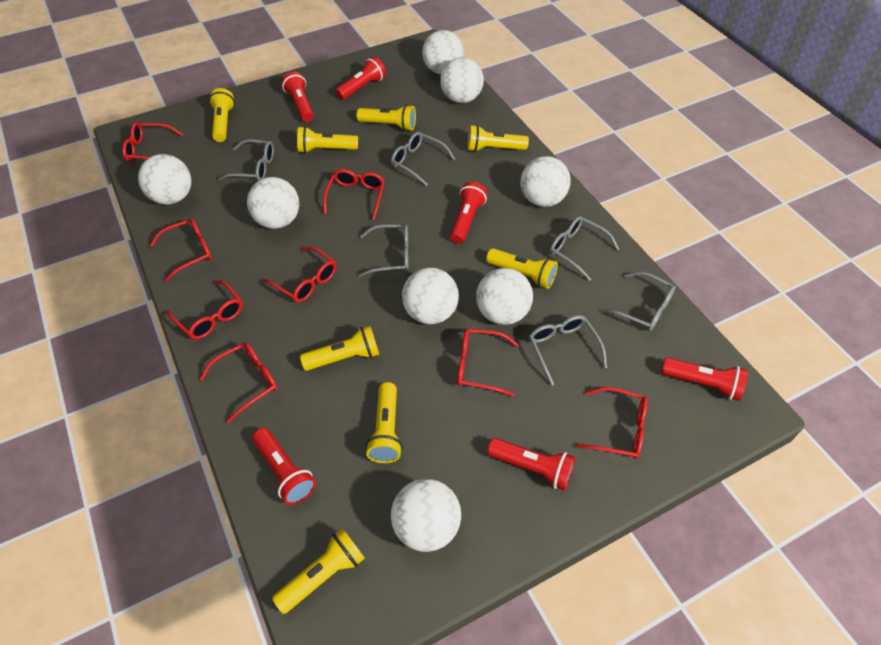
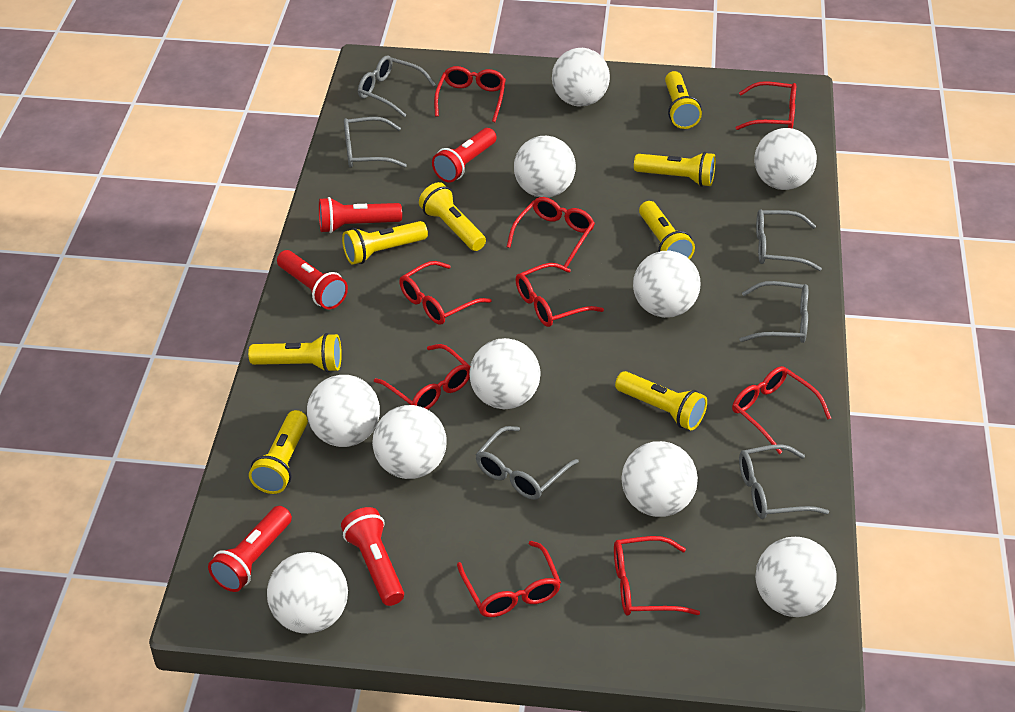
red flashlight: 6 -> 5
red glasses: 8 -> 9
white ball: 8 -> 10

